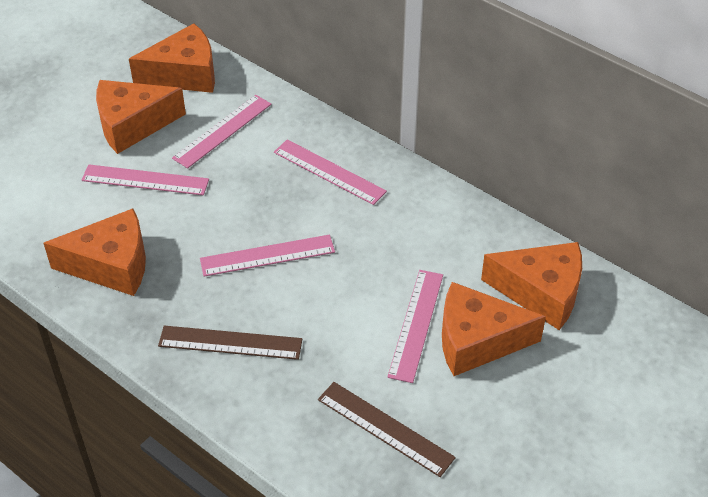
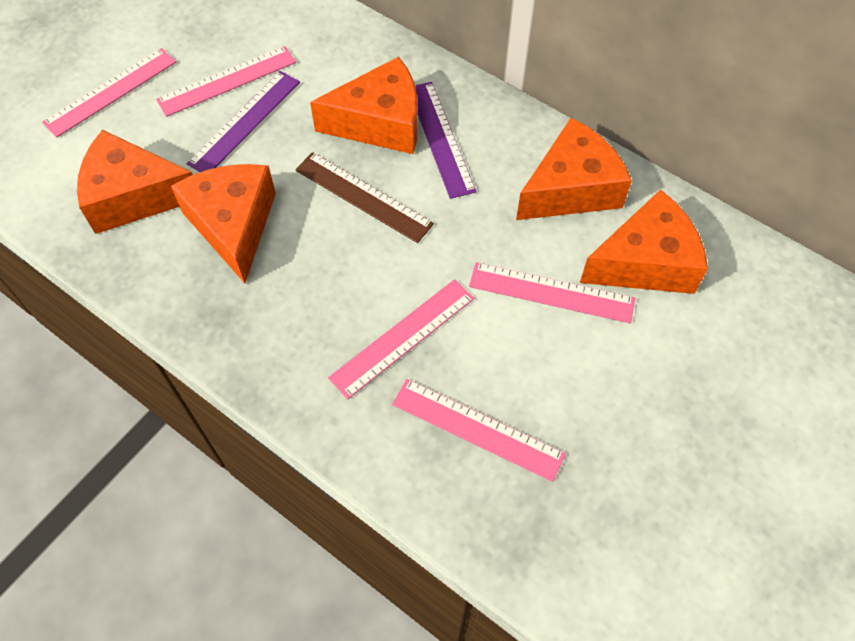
brown ruler: 2 -> 1
purple ruler: 0 -> 2

